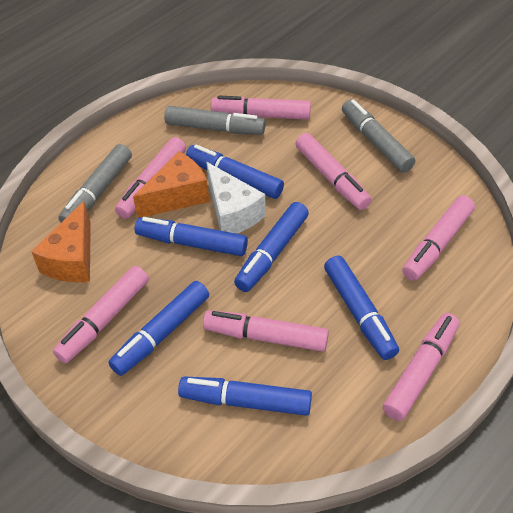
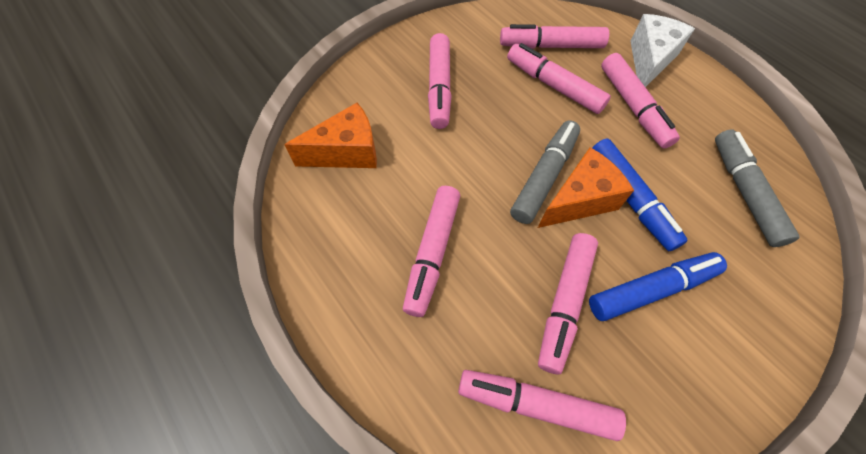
blue marker: 6 -> 2
grey marker: 3 -> 2

